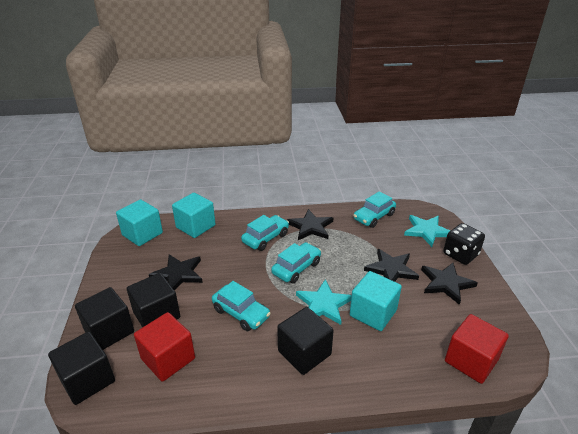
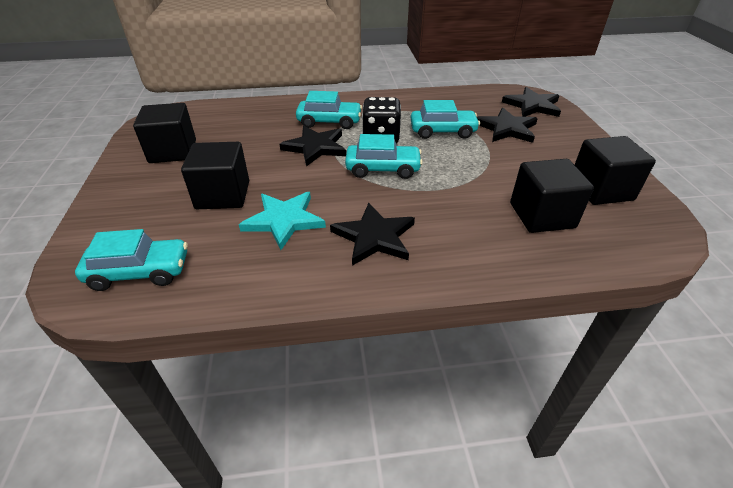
red cube: 2 -> 0
turquoise cube: 3 -> 0
turquoise star: 2 -> 1

